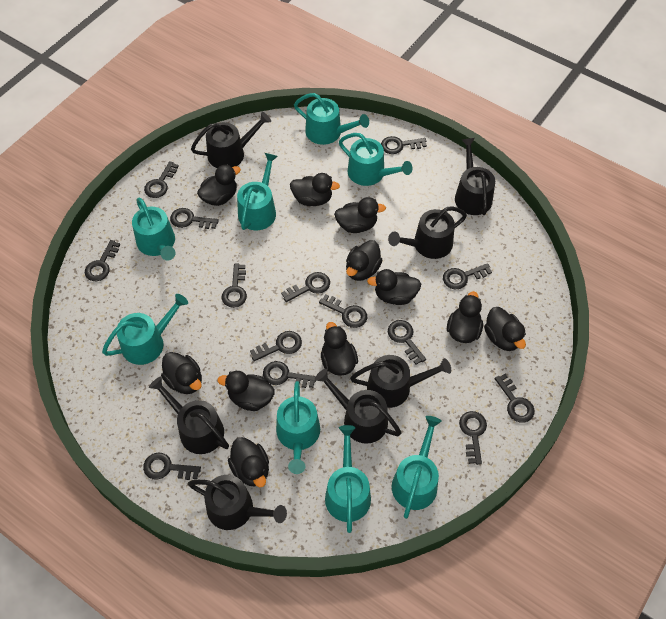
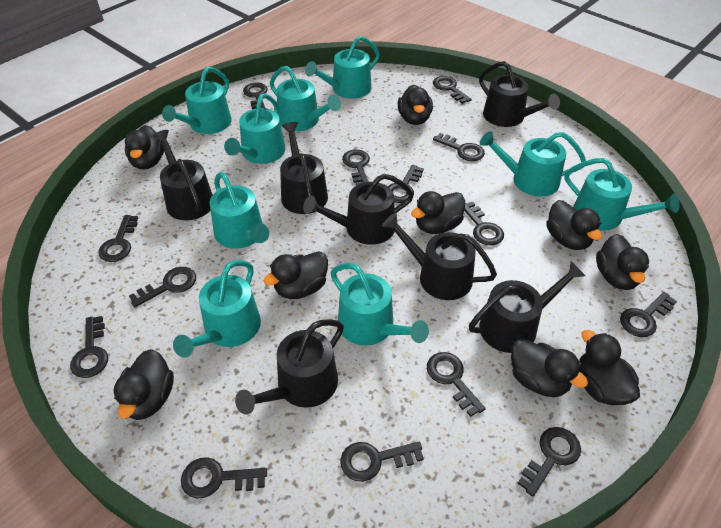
black duck: 11 -> 9
turquoise watering can: 8 -> 9

